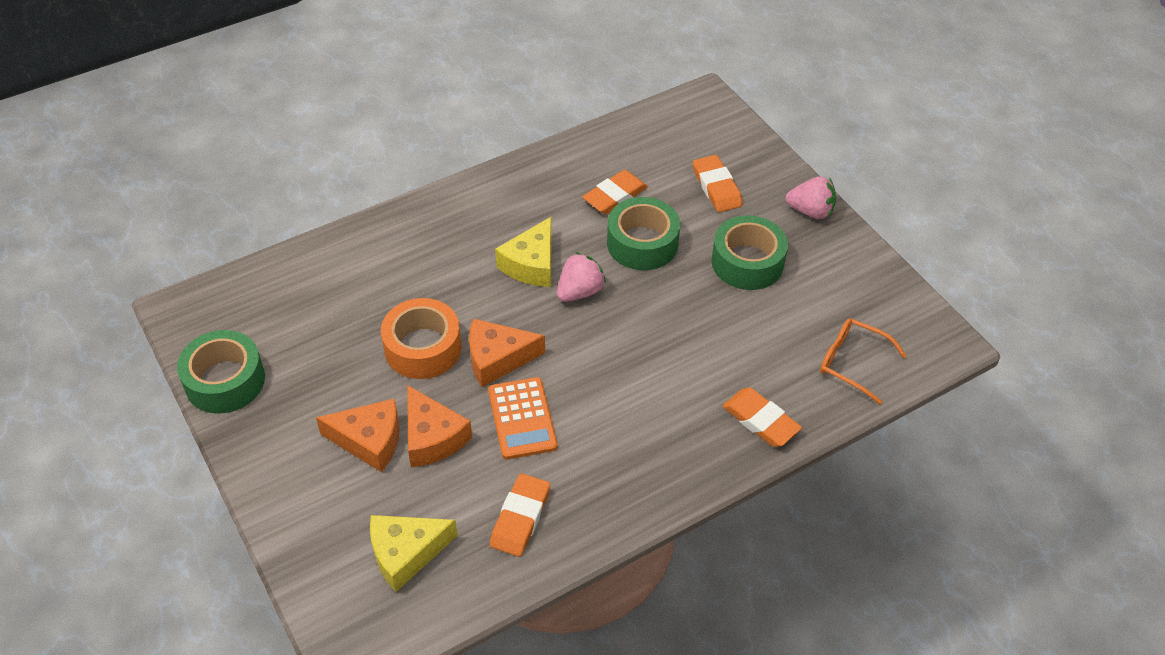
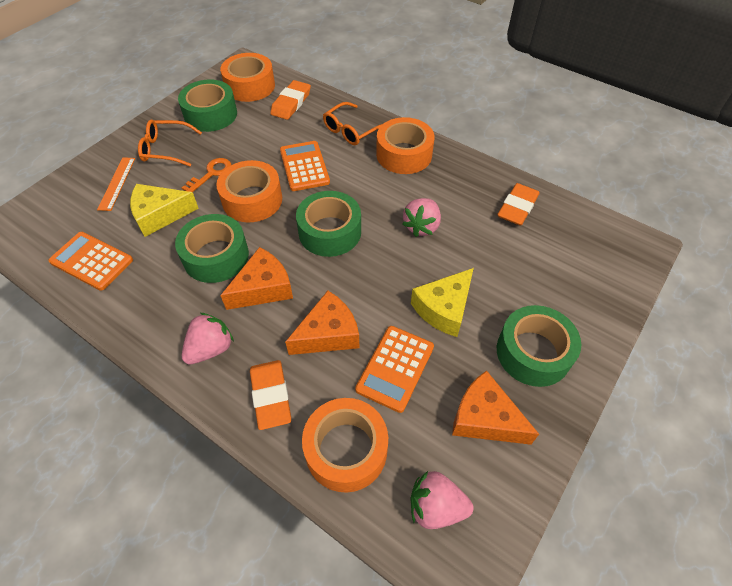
green tape: 3 -> 4
orange calculator: 1 -> 3
orange eraser: 4 -> 3
orange glasses: 1 -> 2
orange key: 0 -> 1
orange ruler: 0 -> 1
orange tape: 1 -> 4
pink strawberry: 2 -> 3

